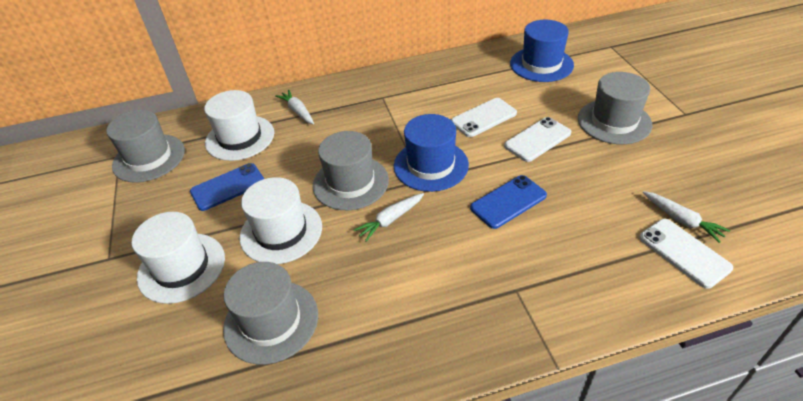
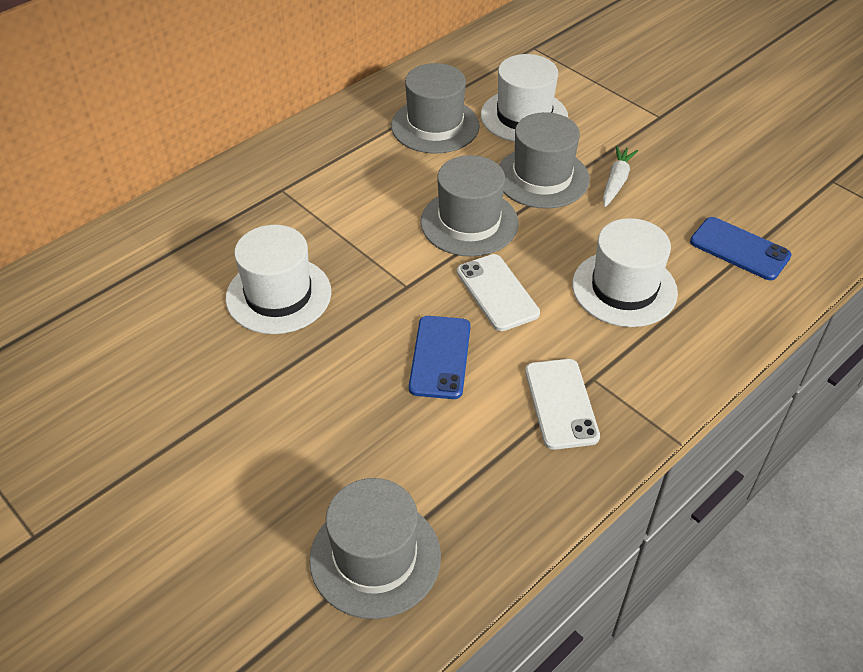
blue hat: 2 -> 0
white carrot: 3 -> 1
white phone: 3 -> 2

